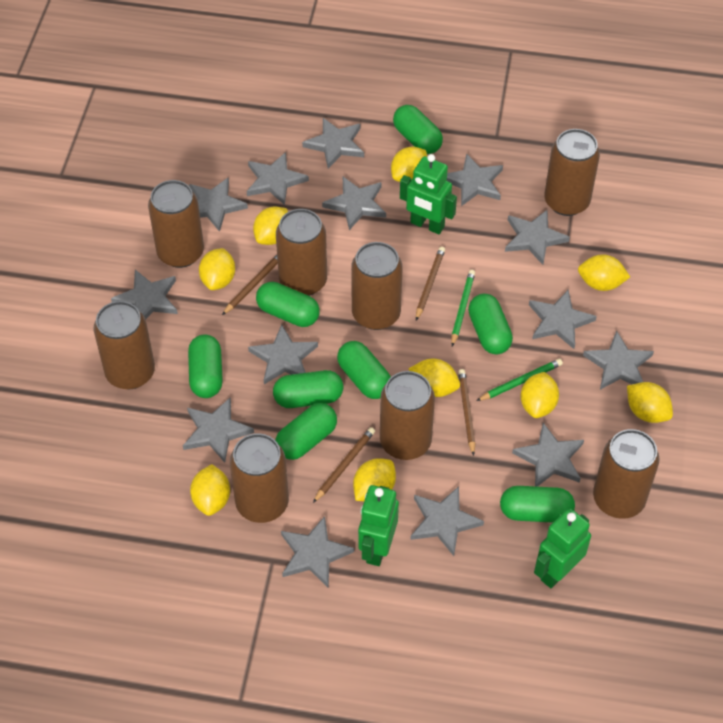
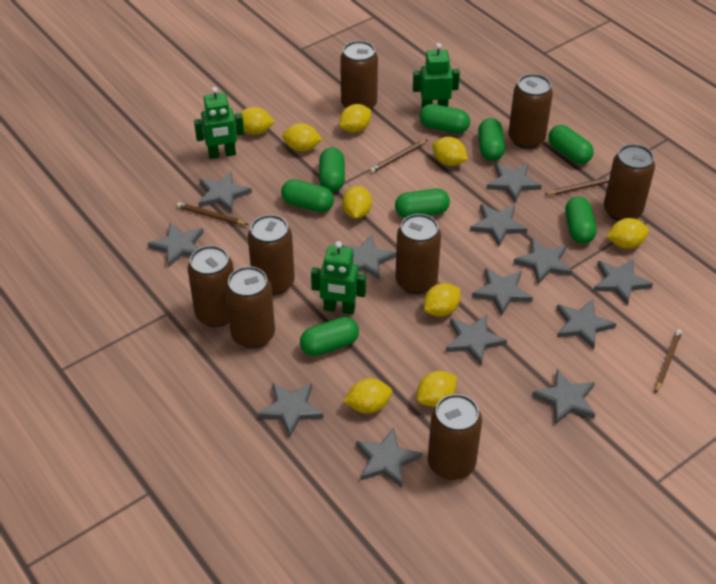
green pencil: 2 -> 0
grey star: 14 -> 13

